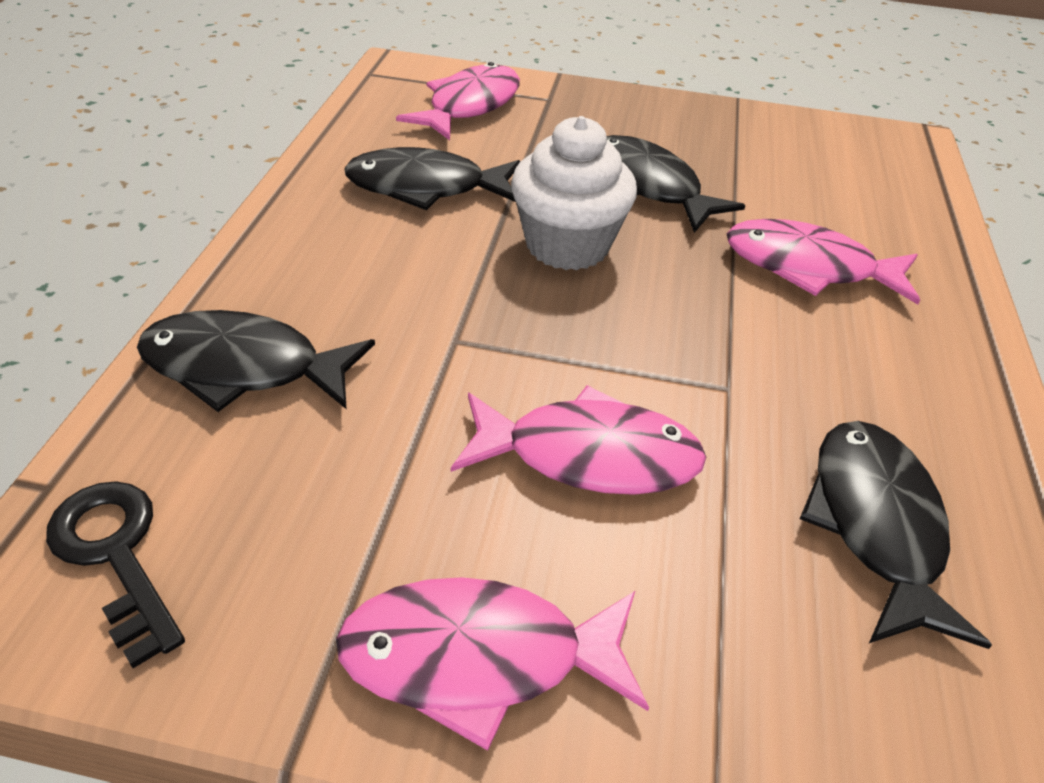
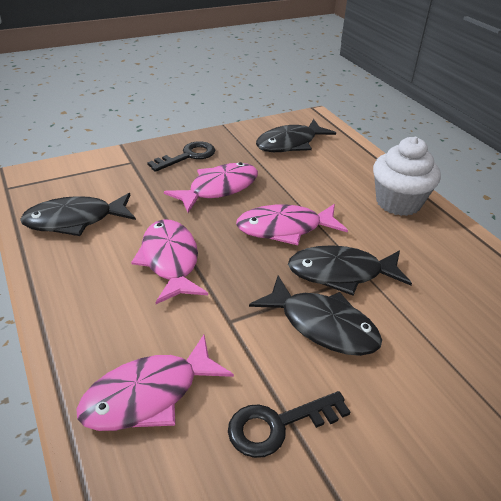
black key: 1 -> 2

